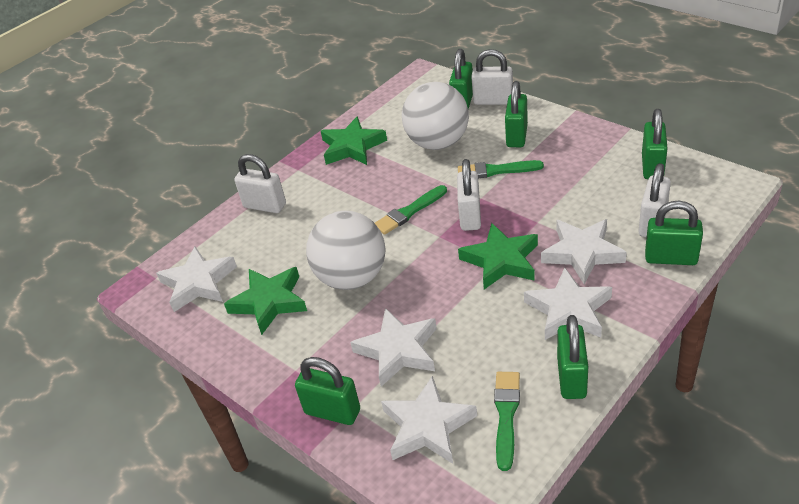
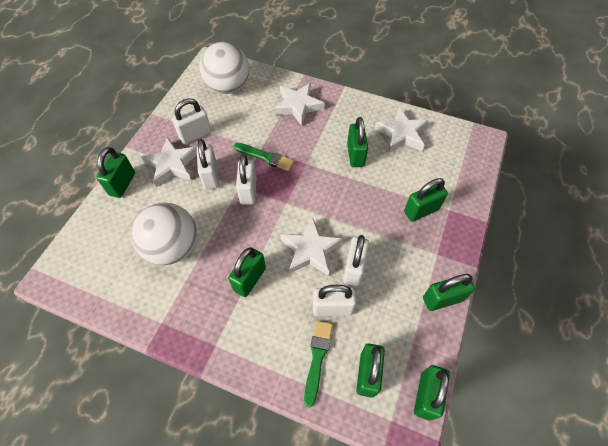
green brush: 3 -> 2
green padlock: 6 -> 7
green star: 3 -> 0
white padlock: 4 -> 5
white star: 5 -> 4

